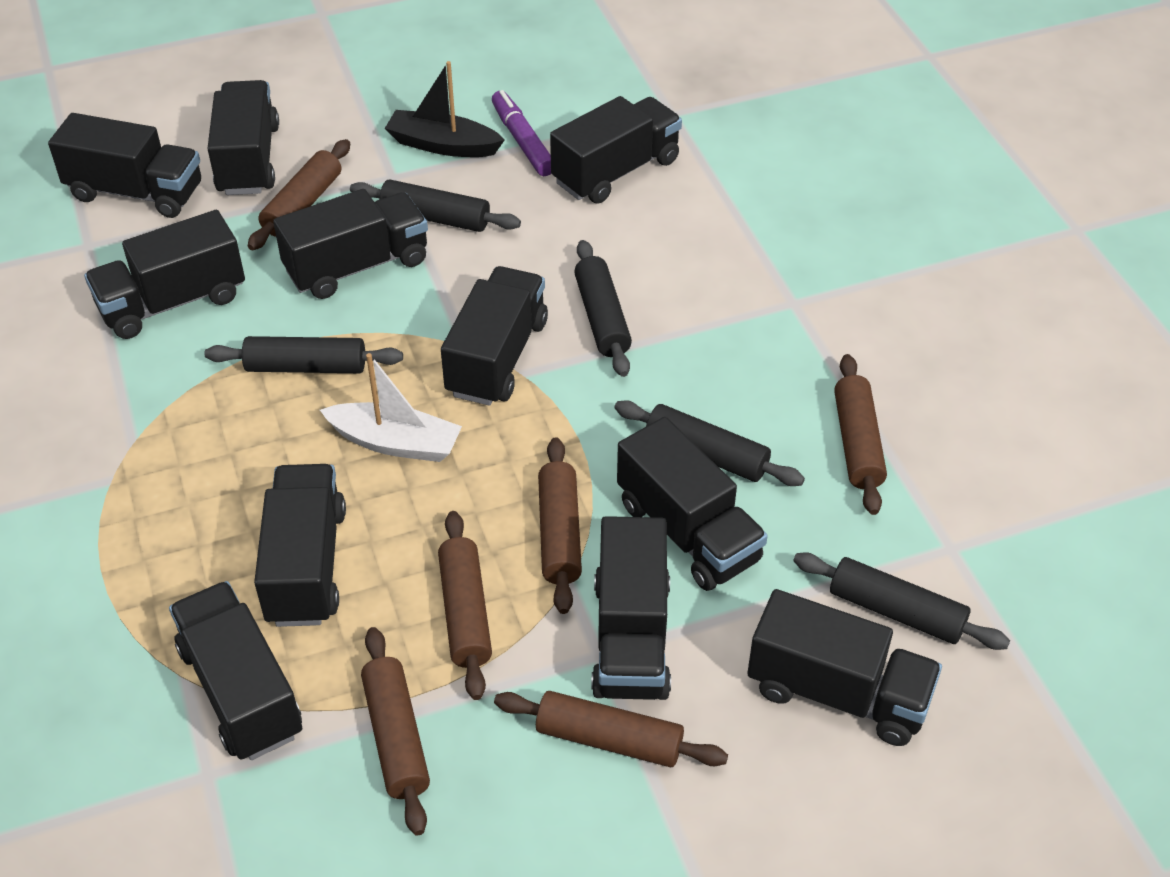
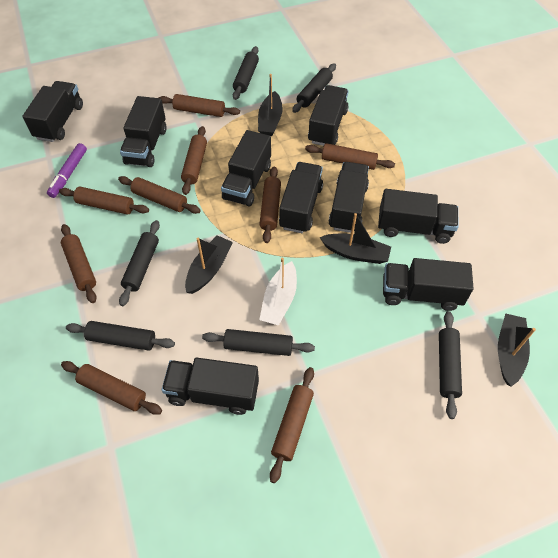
black boat: 1 -> 4
black rolling pin: 5 -> 6
black truck: 11 -> 9
brown rolling pin: 6 -> 9

